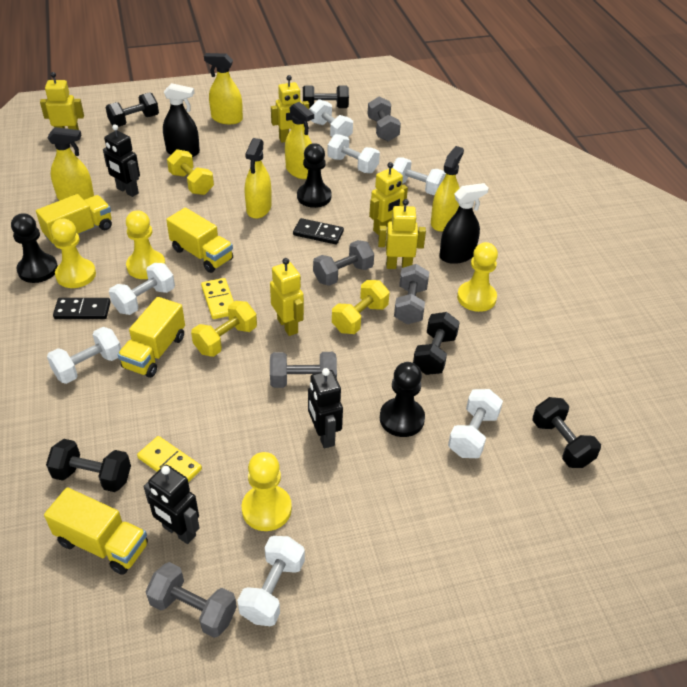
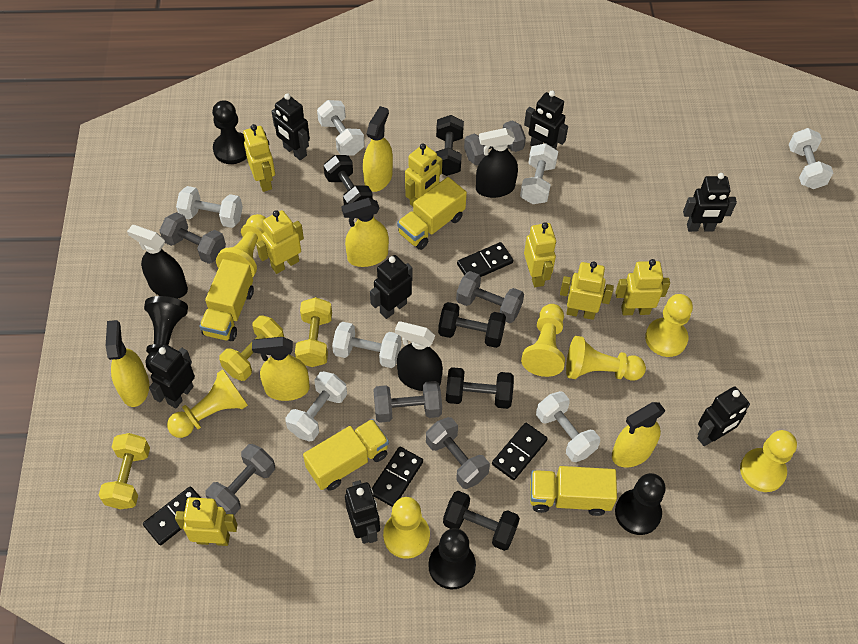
black domino: 2 -> 4
black pawn: 3 -> 4
black robot: 3 -> 7
black spray bottle: 2 -> 3
grey dumbbell: 5 -> 6
yellow domino: 2 -> 0
yellow pawn: 4 -> 7
yellow robot: 5 -> 7

